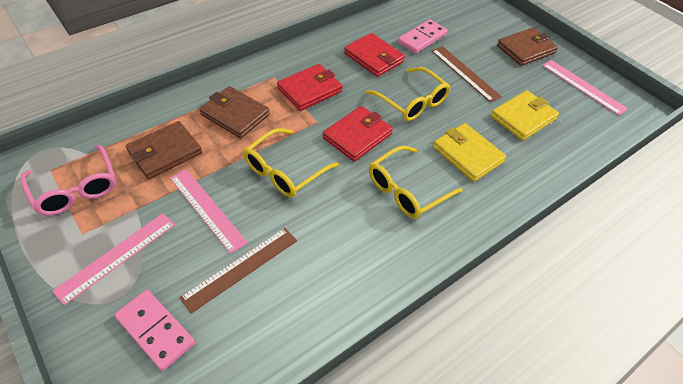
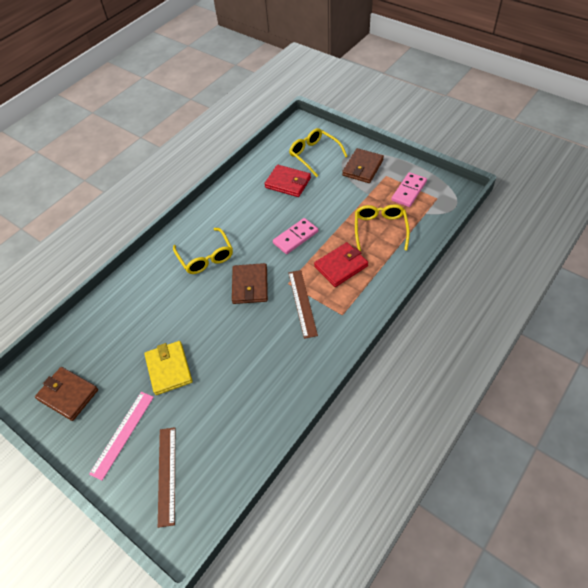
pink glasses: 1 -> 0
pink ruler: 3 -> 1
red wallet: 3 -> 2
yellow wallet: 2 -> 1

